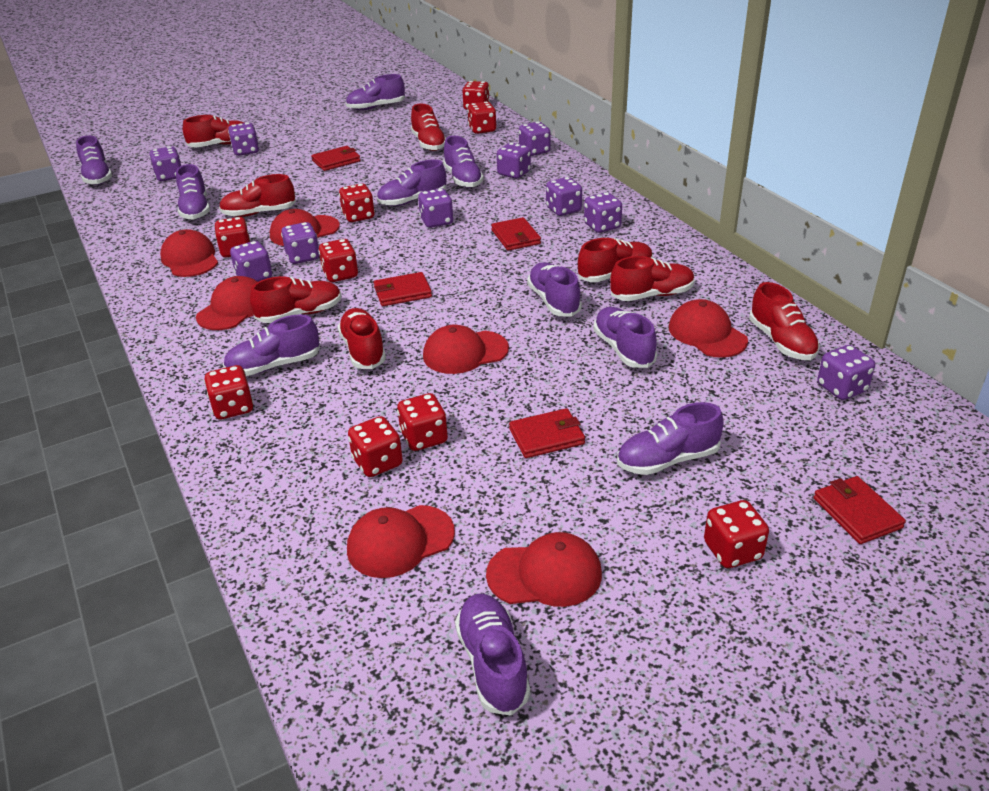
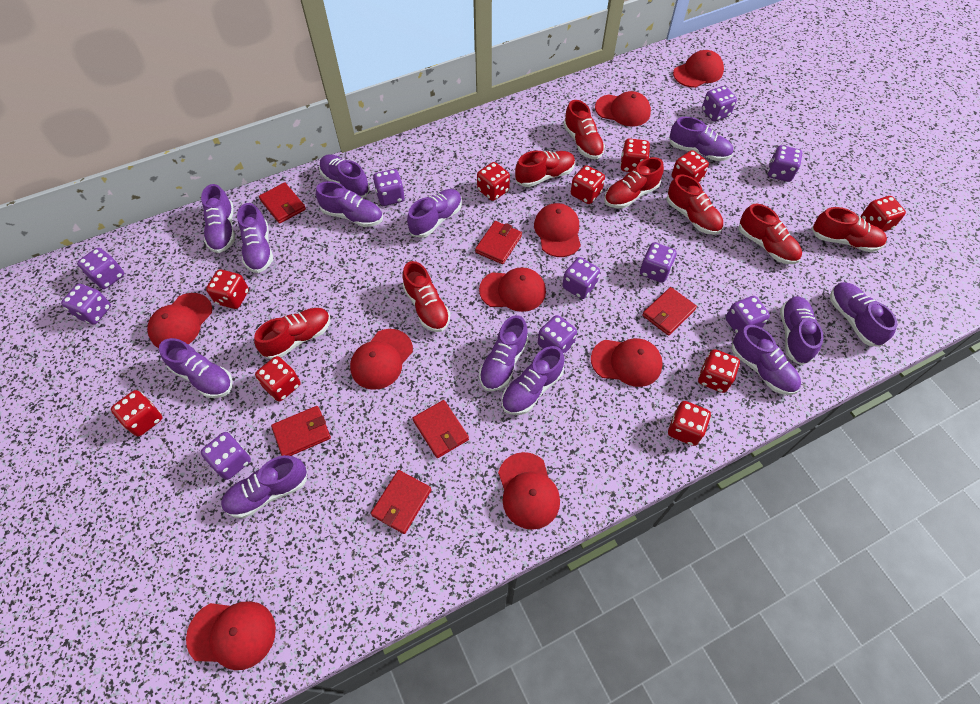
purple shoe: 10 -> 13
red cap: 7 -> 9
red dice: 9 -> 10
red wallet: 5 -> 6

